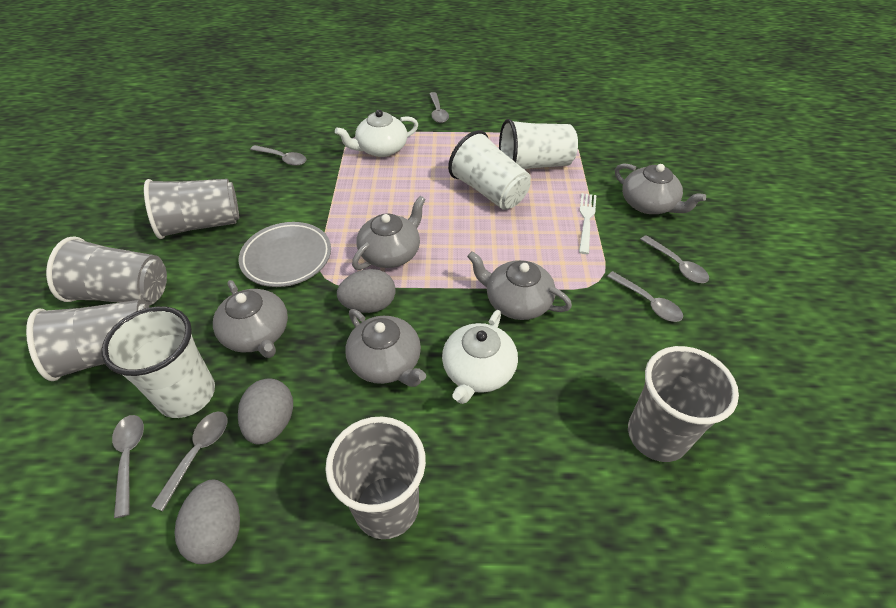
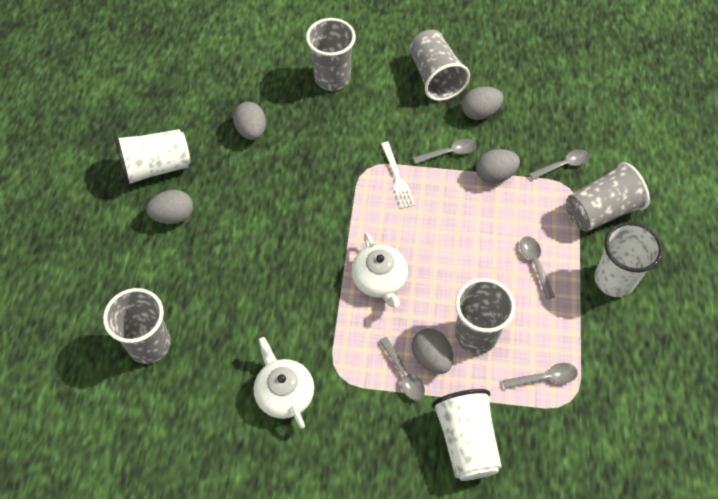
grey egg: 3 -> 5
grey plate: 1 -> 0
grey spoon: 6 -> 5
grey teapot: 5 -> 0

